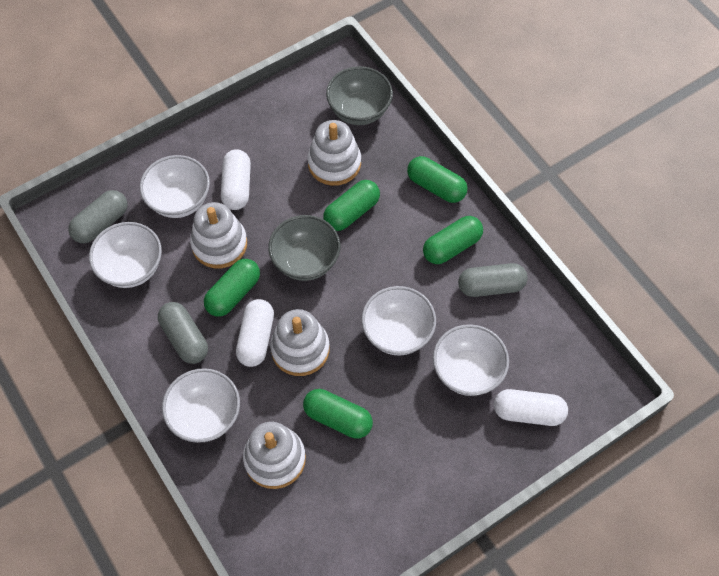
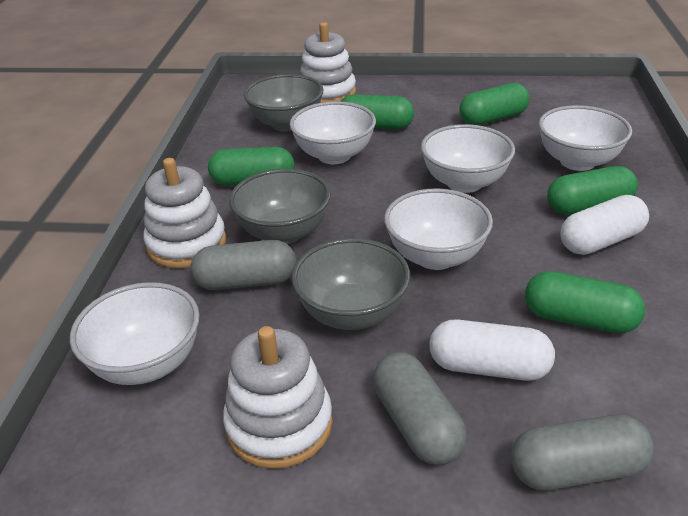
grey bowl: 2 -> 3
white capsule: 3 -> 2
white stacking toy: 4 -> 3

